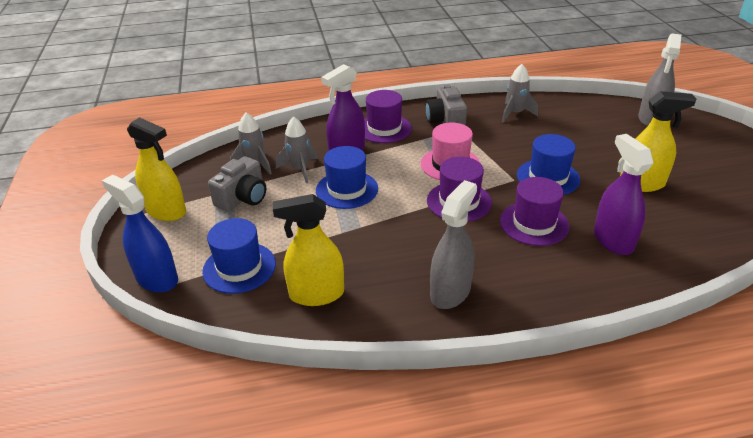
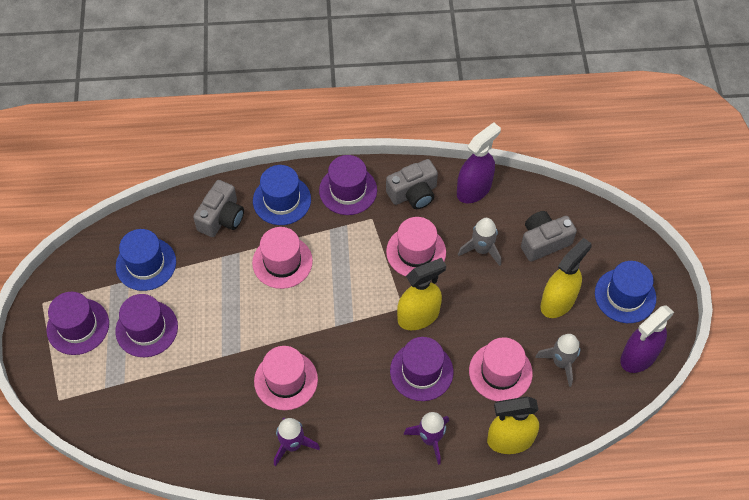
blue spray bottle: 1 -> 0
grey camera: 2 -> 3
grey rocket: 3 -> 2
grey spray bottle: 2 -> 0
pink hat: 1 -> 4
purple hat: 3 -> 4
purple rocket: 0 -> 2

